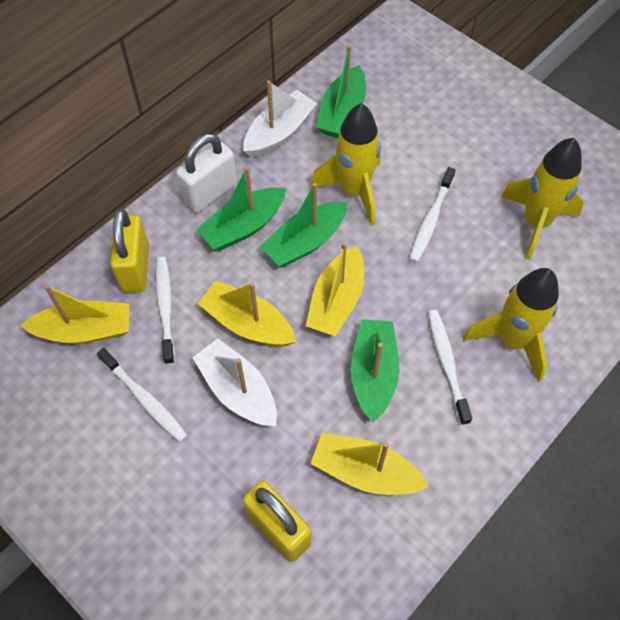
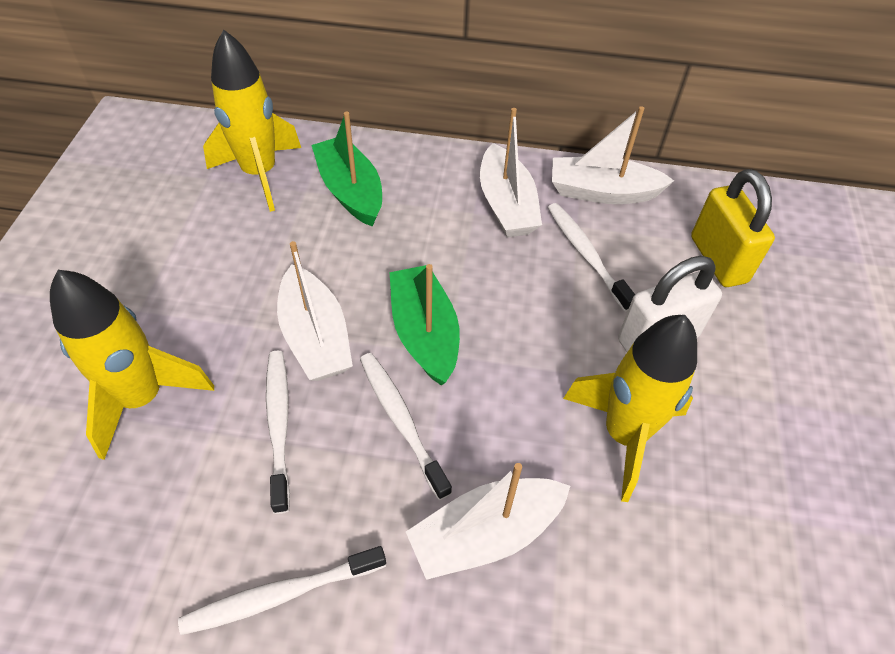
green boat: 4 -> 2
white boat: 2 -> 4
yellow boat: 4 -> 0
yellow padlock: 2 -> 1

